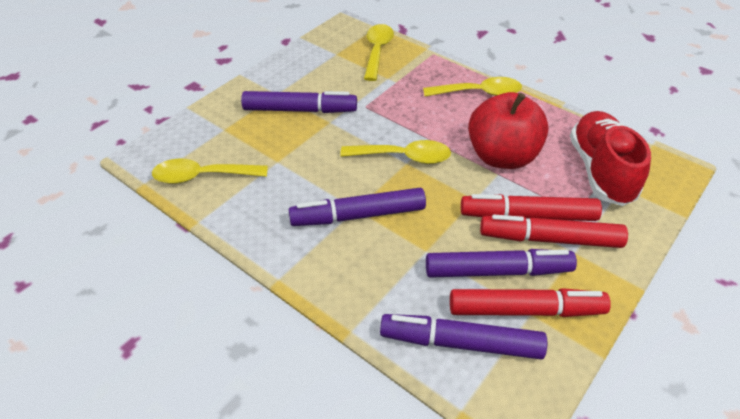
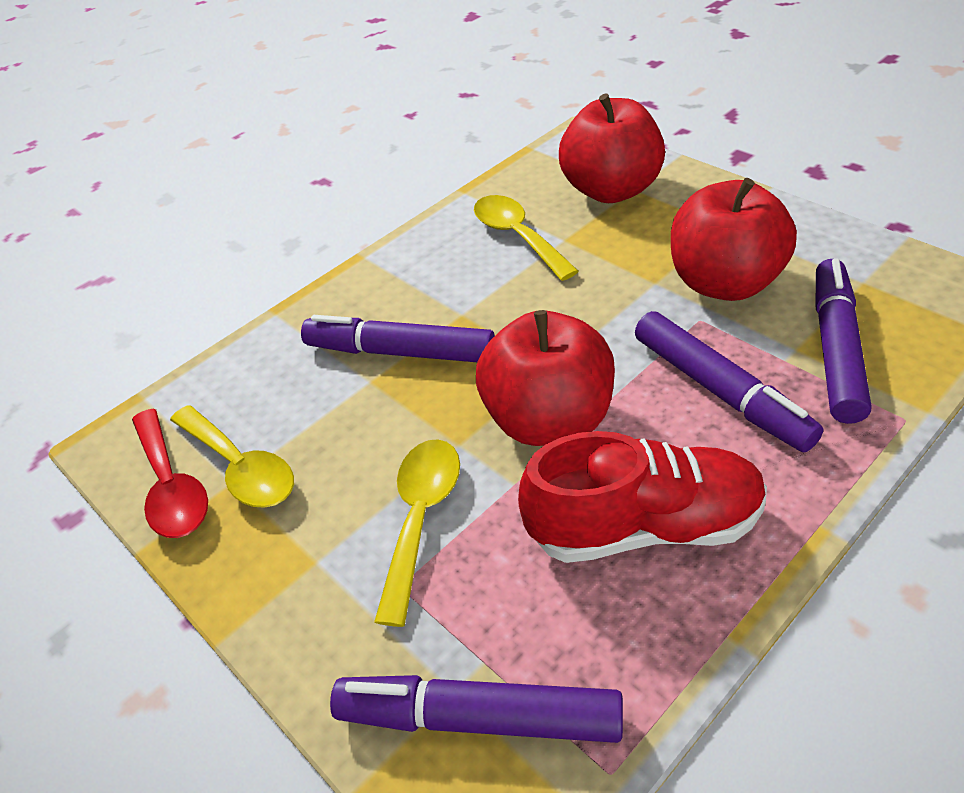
red apple: 1 -> 3
red marker: 3 -> 0
red spoon: 0 -> 1
yellow spoon: 4 -> 3

